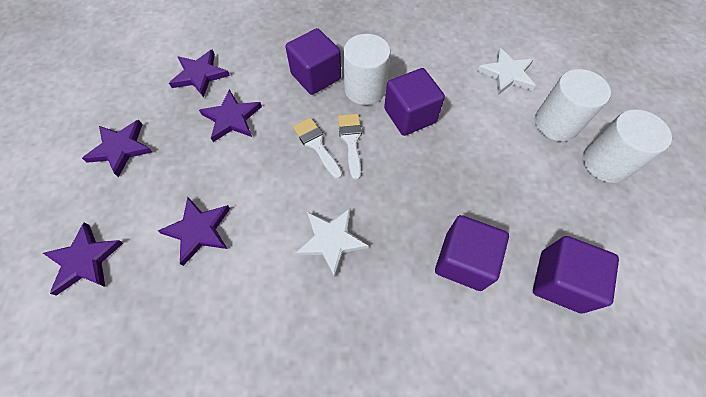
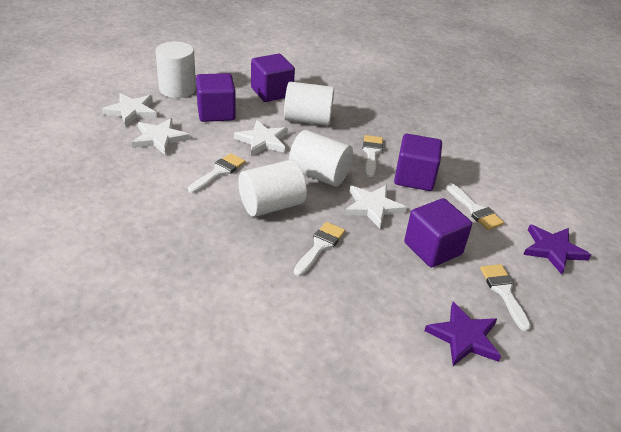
purple star: 5 -> 2
white brush: 2 -> 5
white cylinder: 3 -> 4
white star: 2 -> 4

